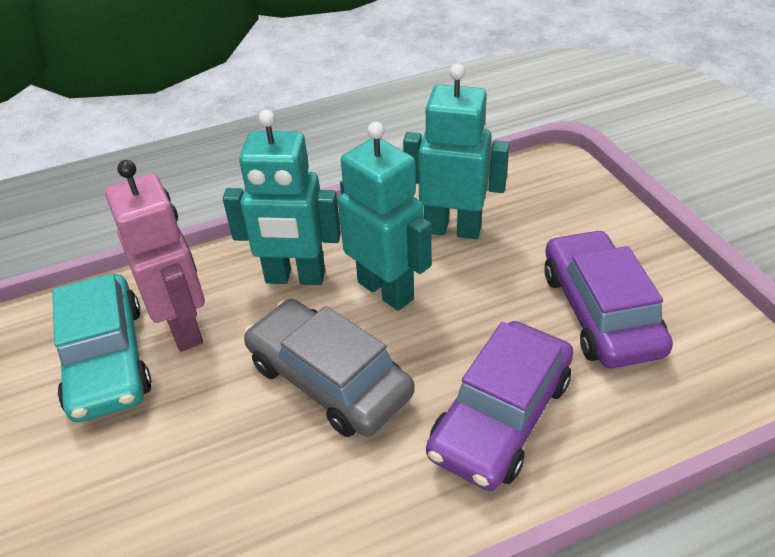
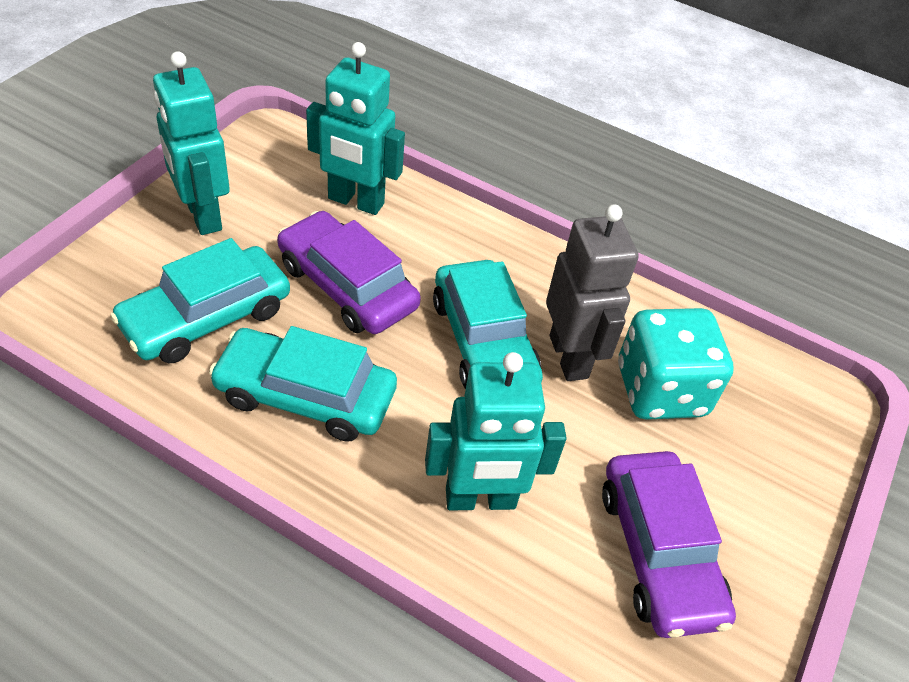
grey car: 1 -> 0
grey robot: 0 -> 1
pink robot: 1 -> 0
turquoise car: 1 -> 3
turquoise dice: 0 -> 1

